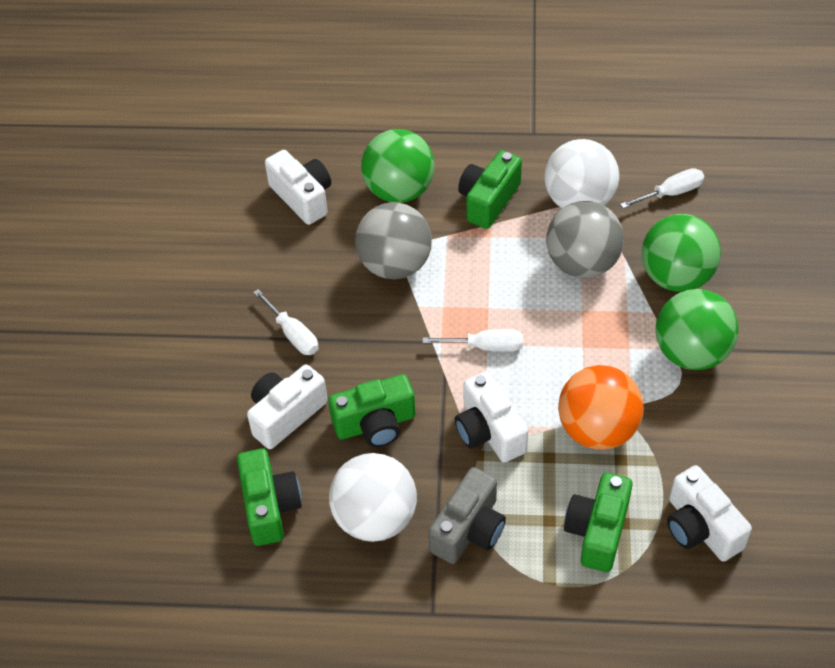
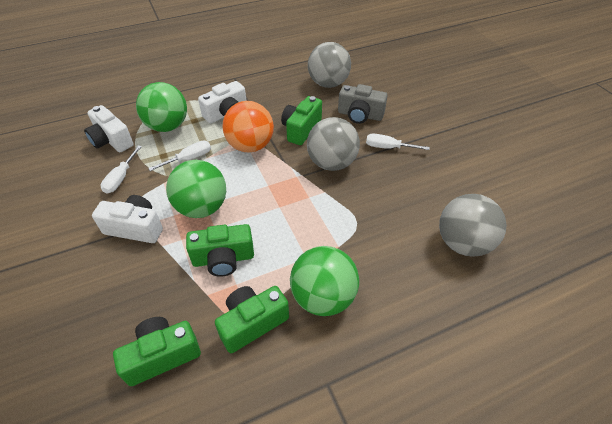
grey ball: 2 -> 3
white ball: 2 -> 0
white camera: 4 -> 3

